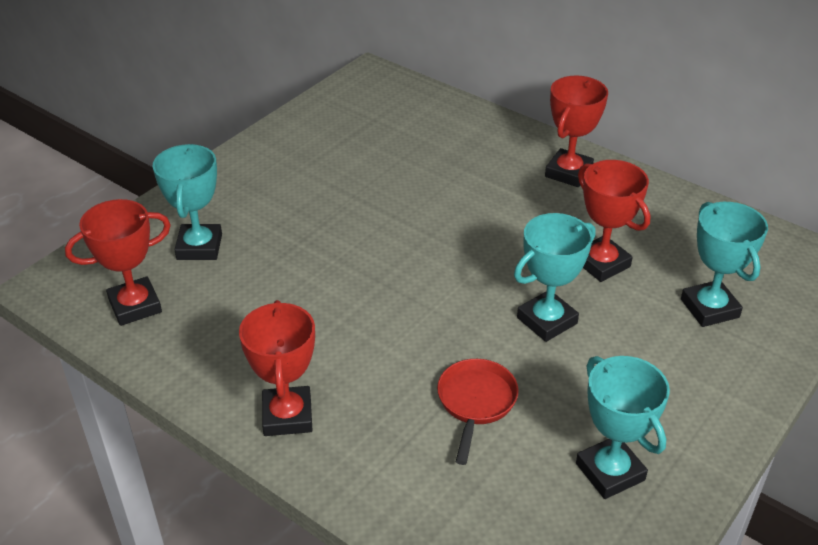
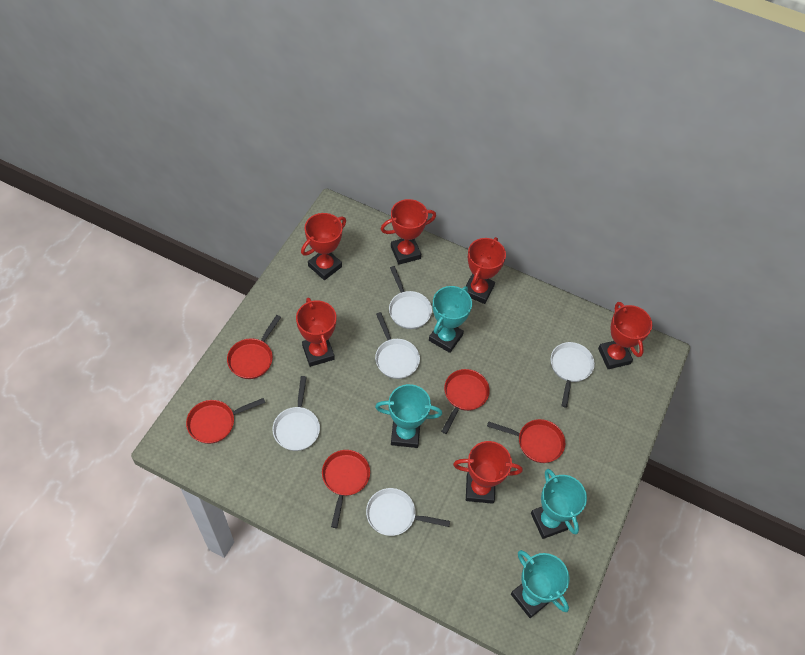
red pan: 1 -> 5
red trophy: 4 -> 6
white pan: 0 -> 5

